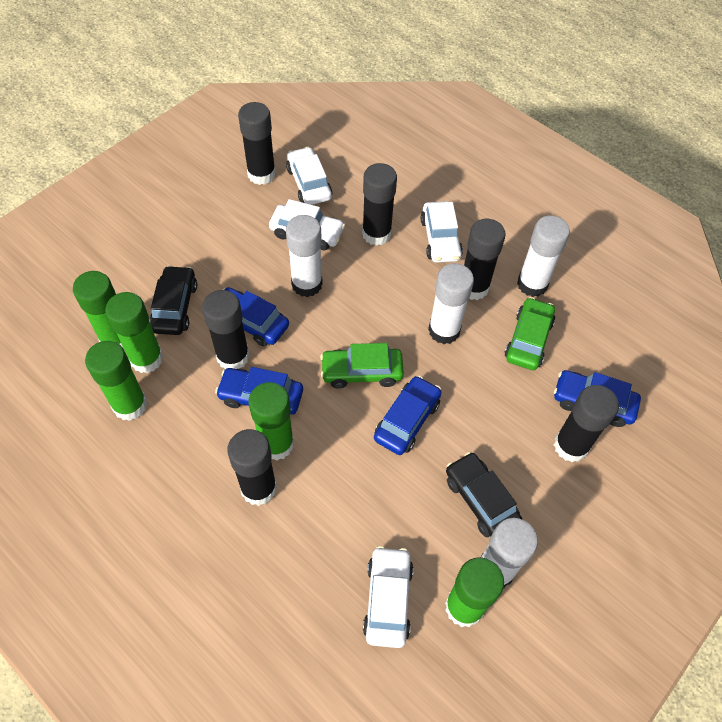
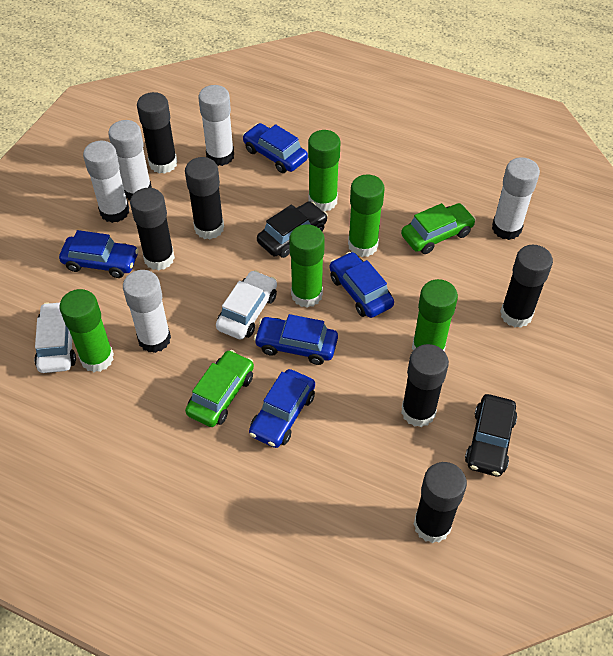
blue car: 4 -> 5
white car: 4 -> 2
white glue stick: 4 -> 5

